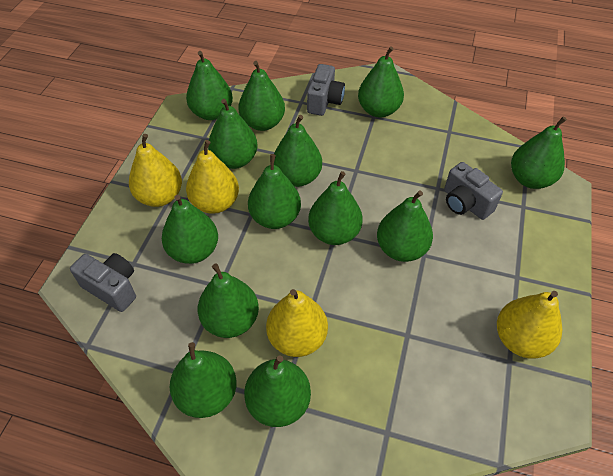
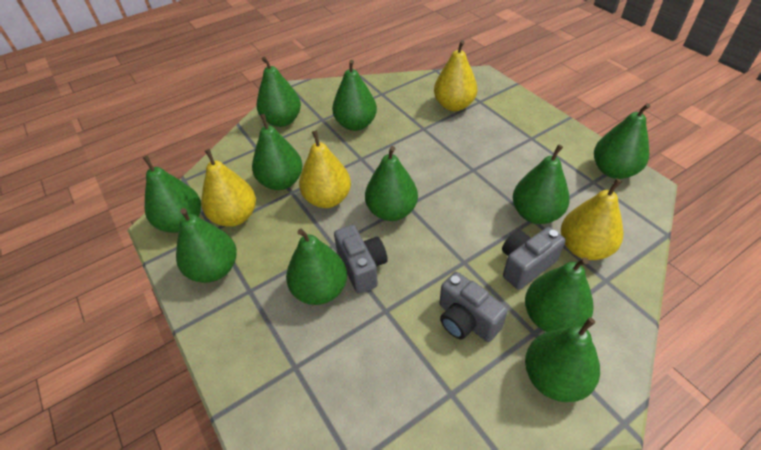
green pear: 13 -> 11

